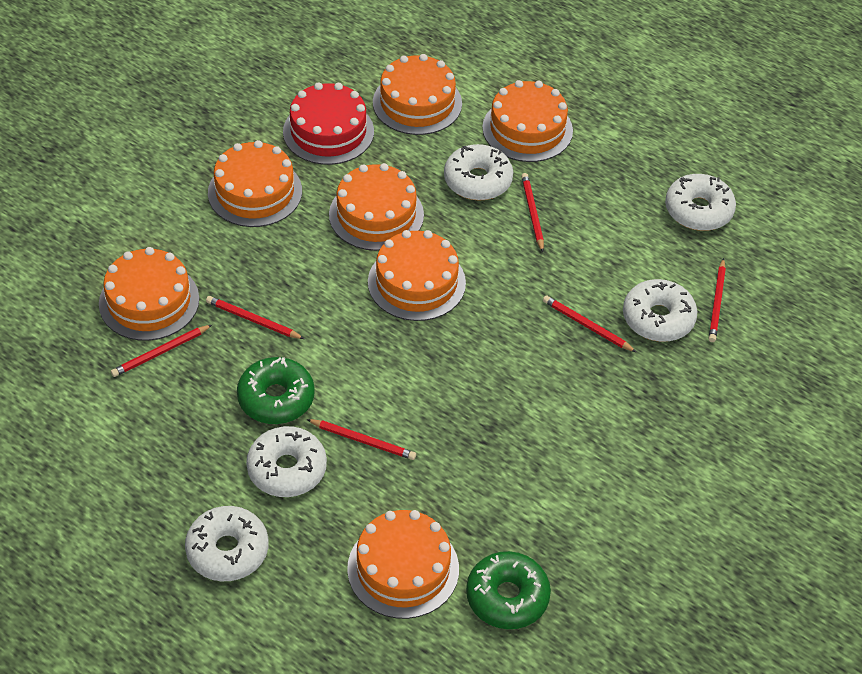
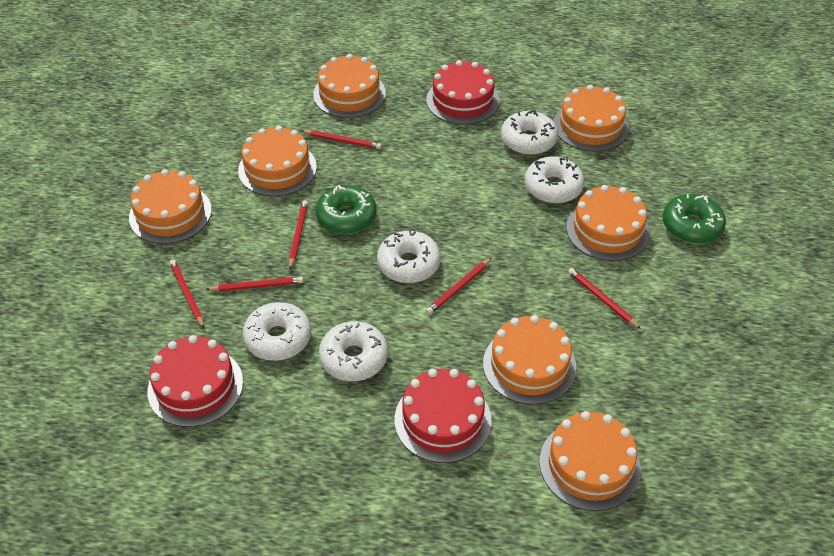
red cake: 1 -> 3

